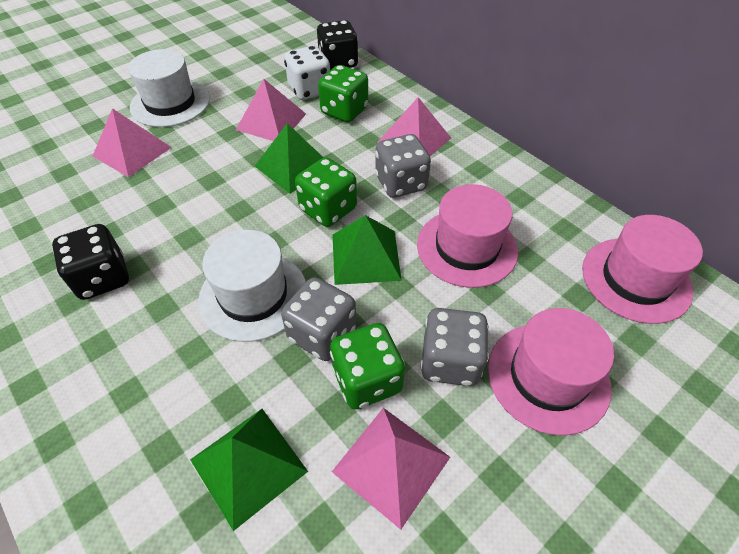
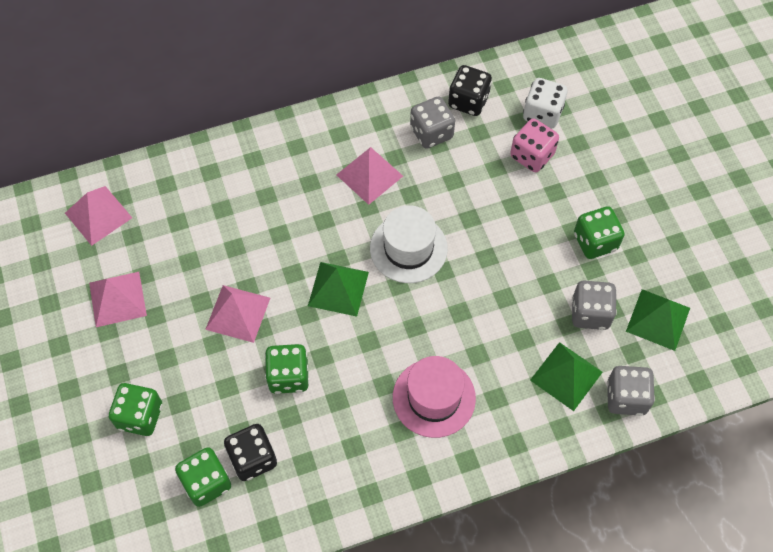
green dice: 3 -> 4
pink dice: 0 -> 1
pink hat: 3 -> 1
white hat: 2 -> 1

